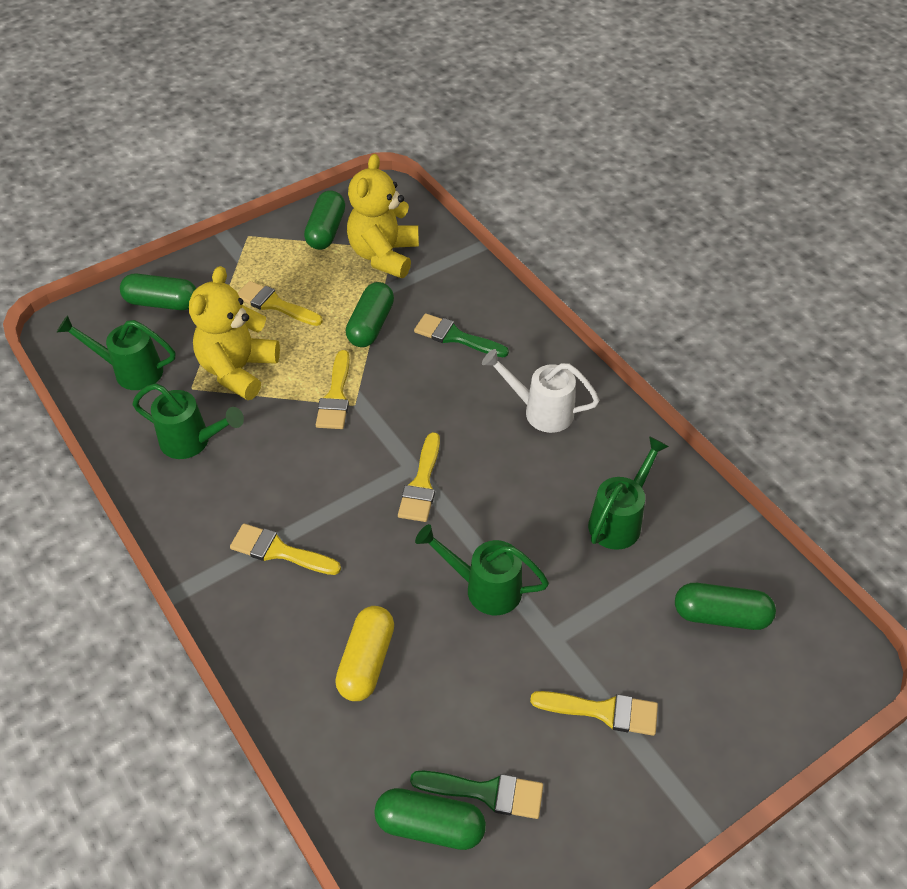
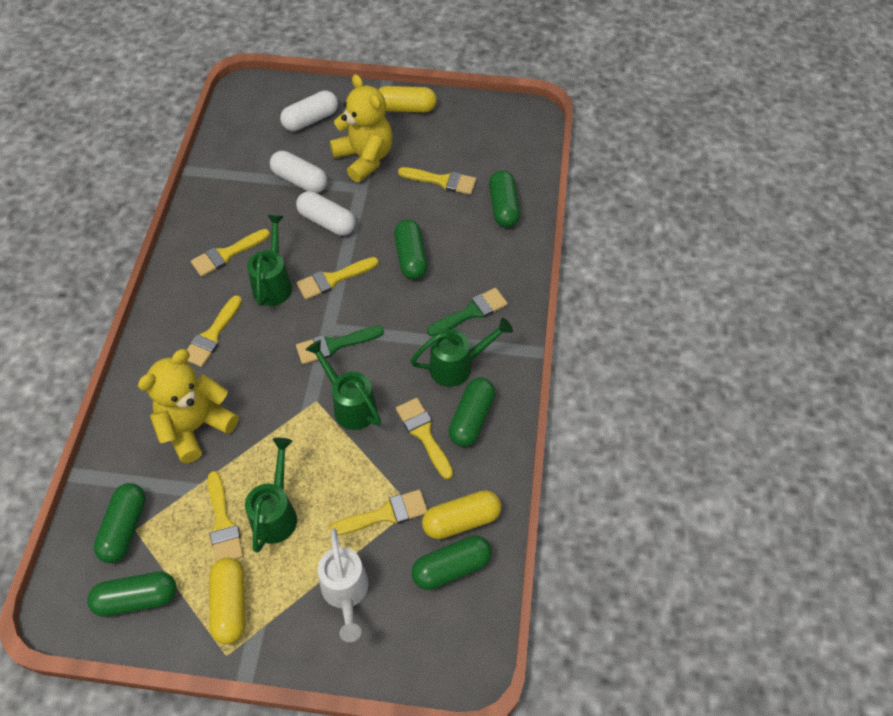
green capsule: 5 -> 6
white capsule: 0 -> 3
yellow brush: 5 -> 7
yellow capsule: 1 -> 3

